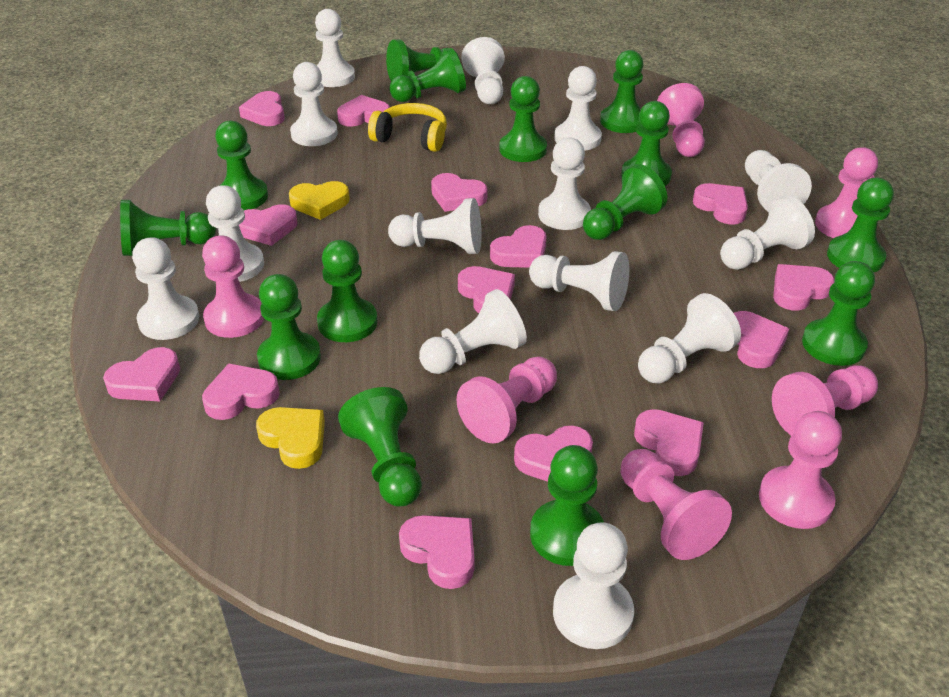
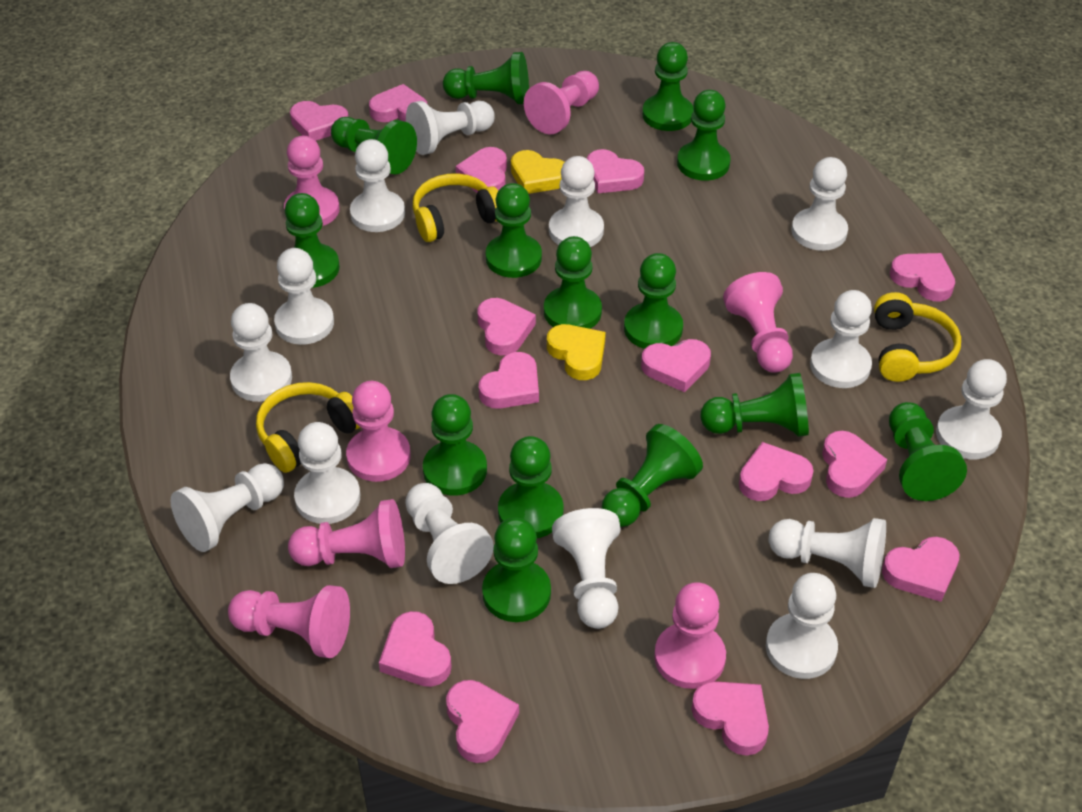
yellow headphones: 1 -> 3

